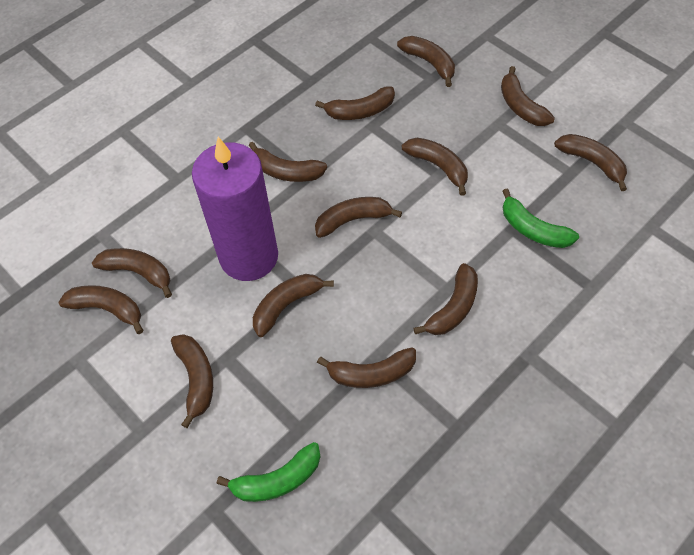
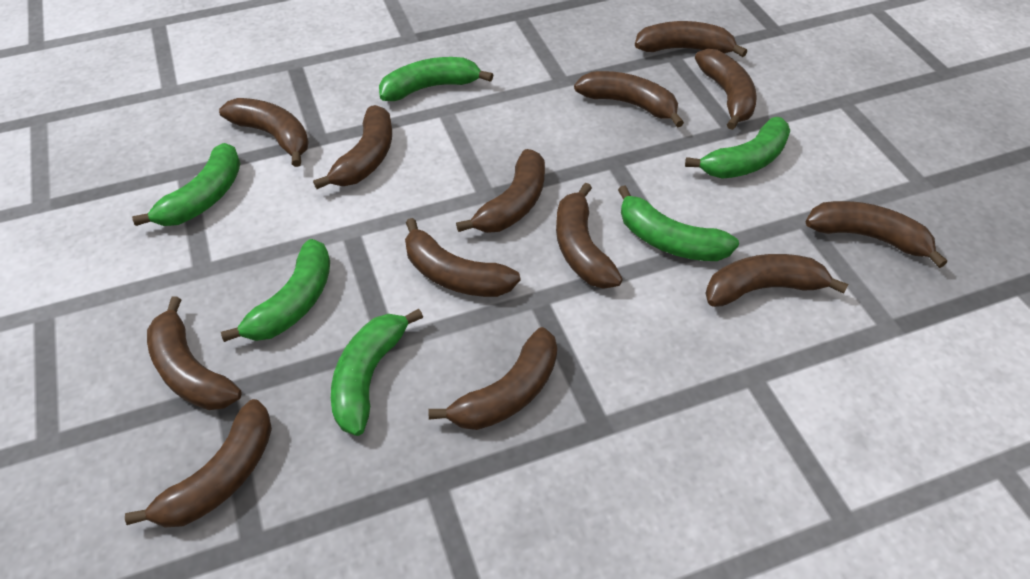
green banana: 2 -> 6
purple candle: 1 -> 0

